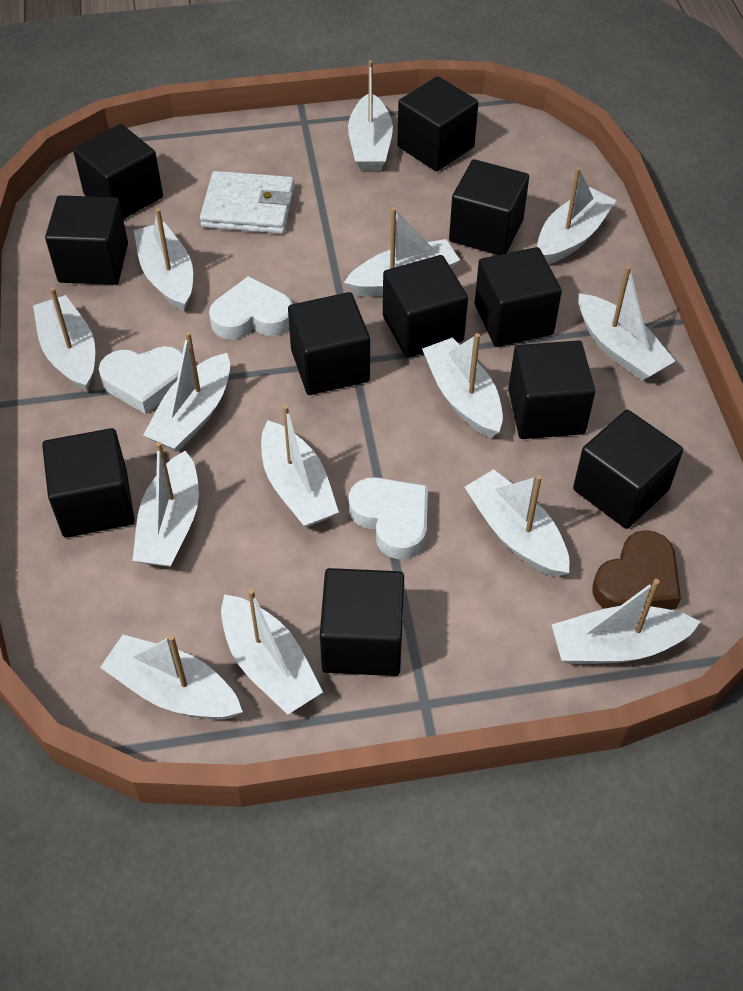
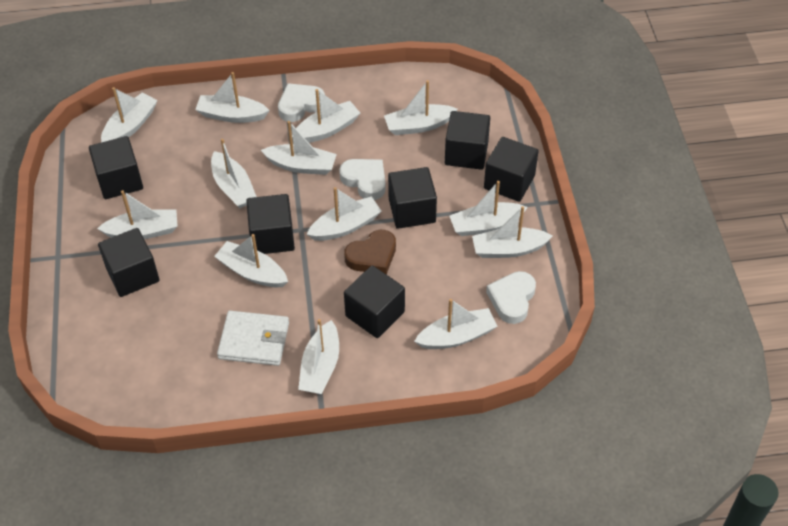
black cube: 11 -> 7
white boat: 14 -> 13

